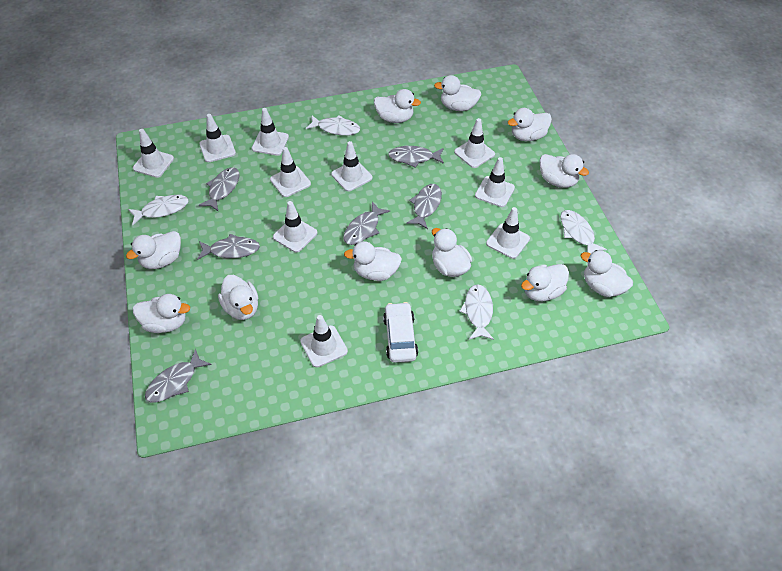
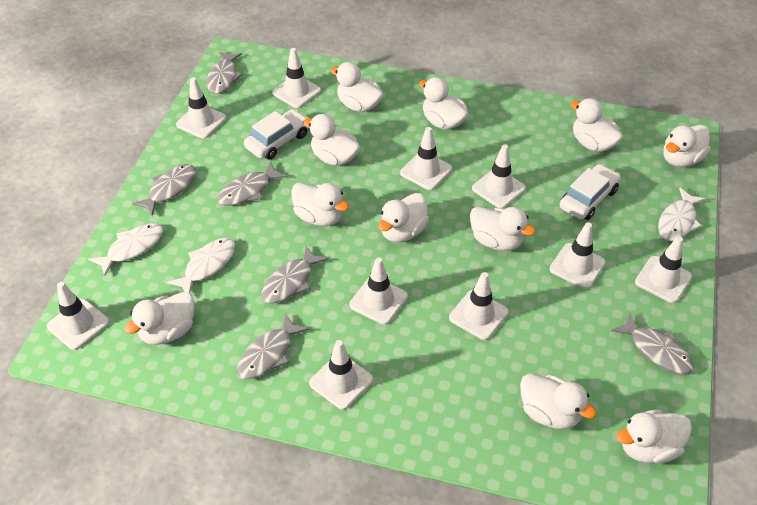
white car: 1 -> 2
white fish: 4 -> 3

